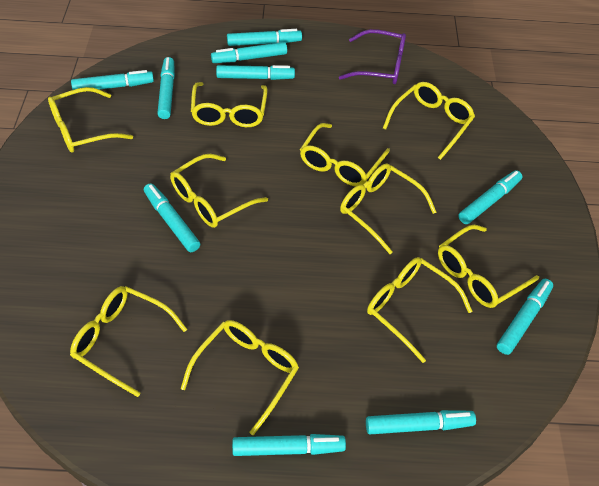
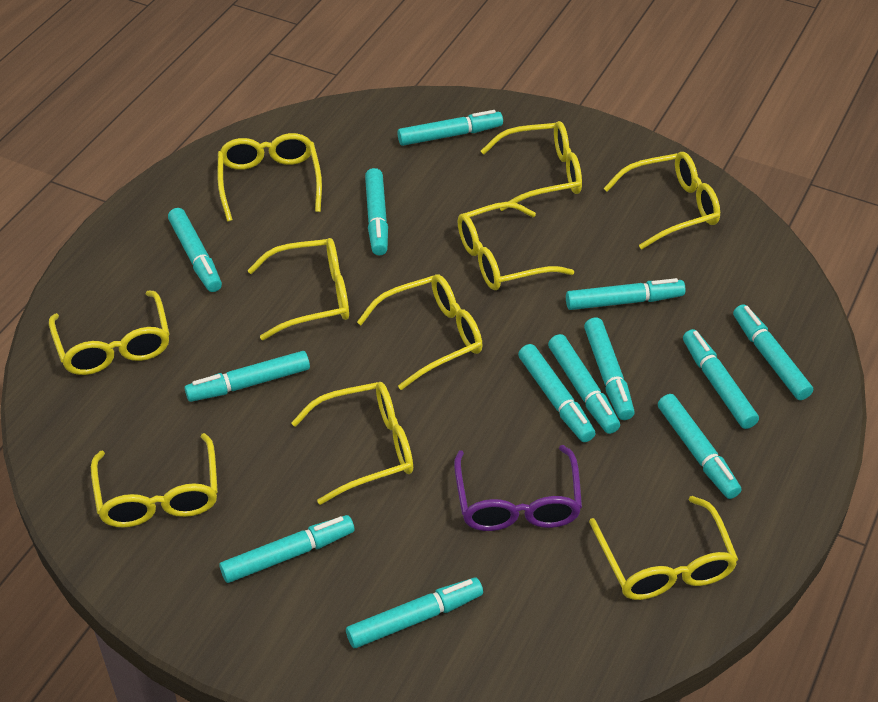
turquoise marker: 10 -> 13

